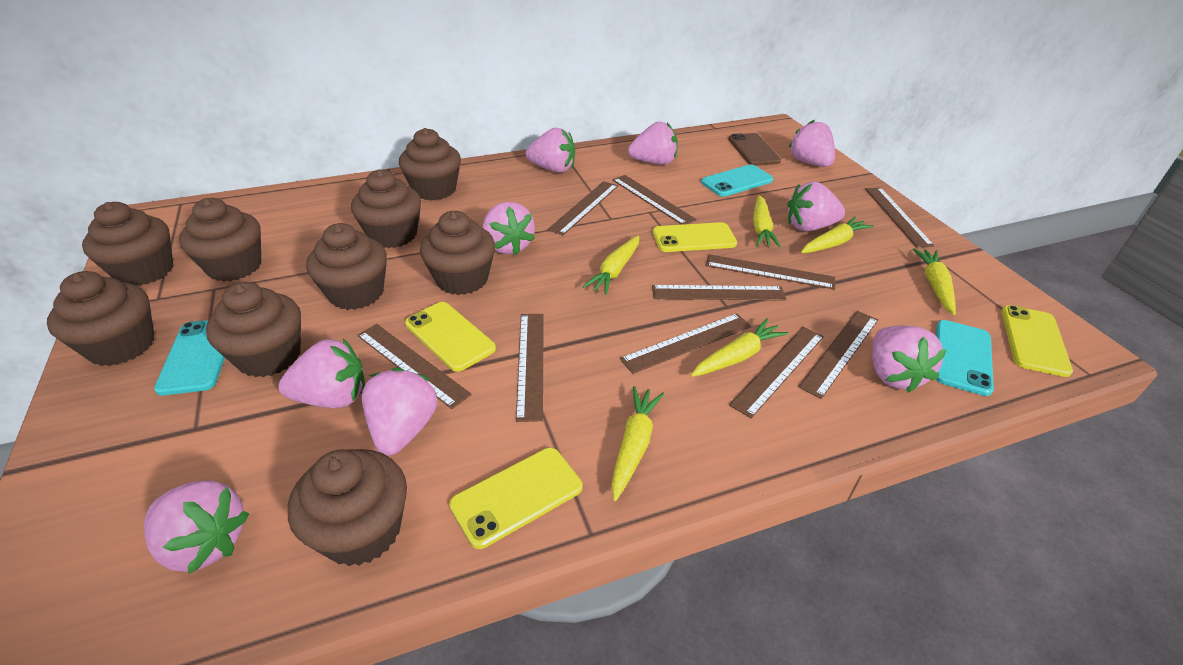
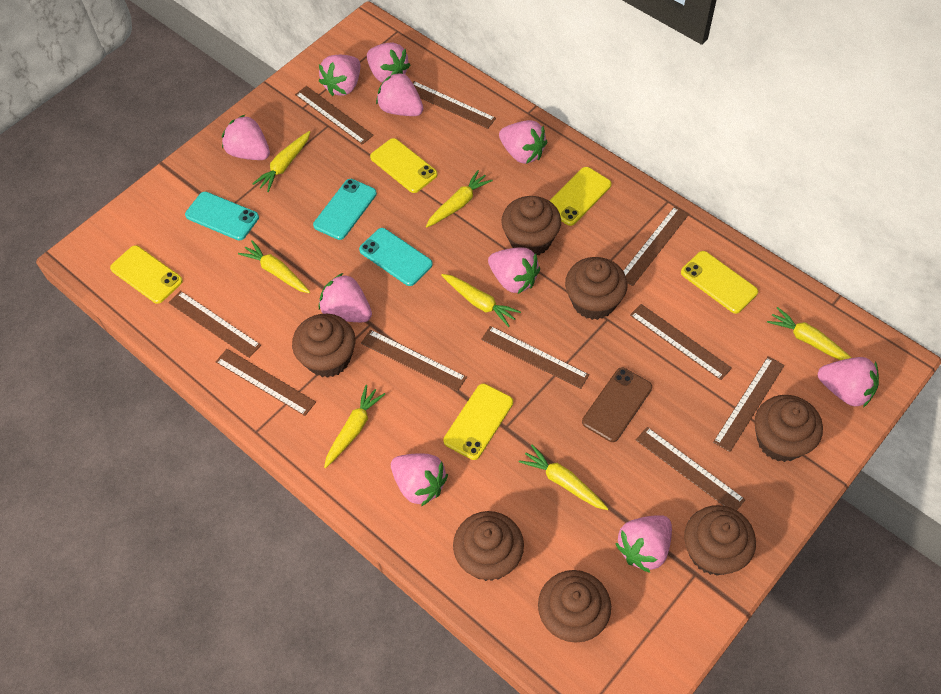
brown cupcake: 9 -> 7
pink strawberry: 9 -> 10
yellow carrot: 6 -> 7
yellow phone: 4 -> 5

